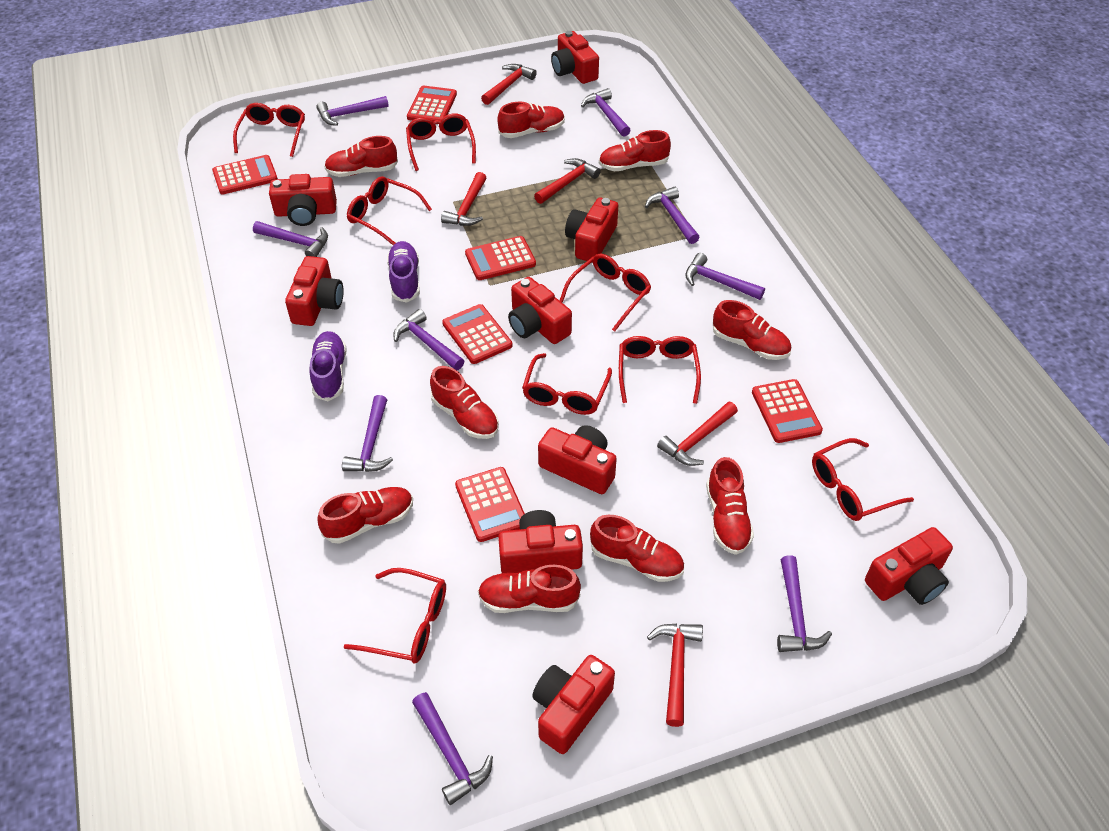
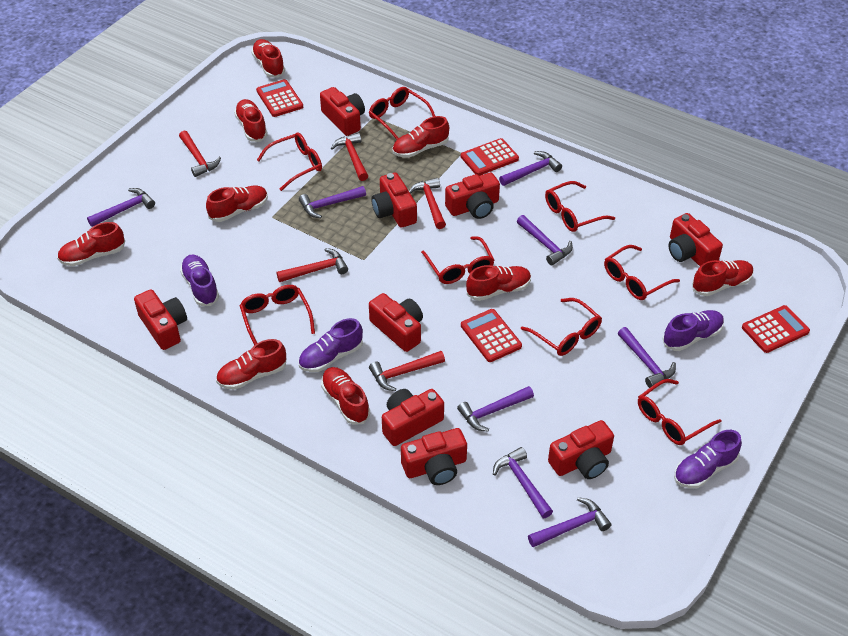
purple hammer: 9 -> 8
purple shoe: 2 -> 4
red calculator: 6 -> 4

